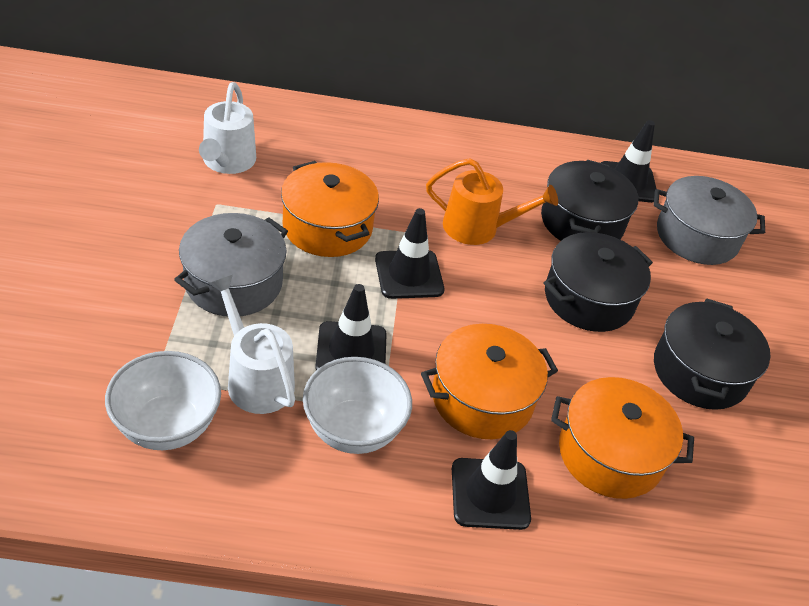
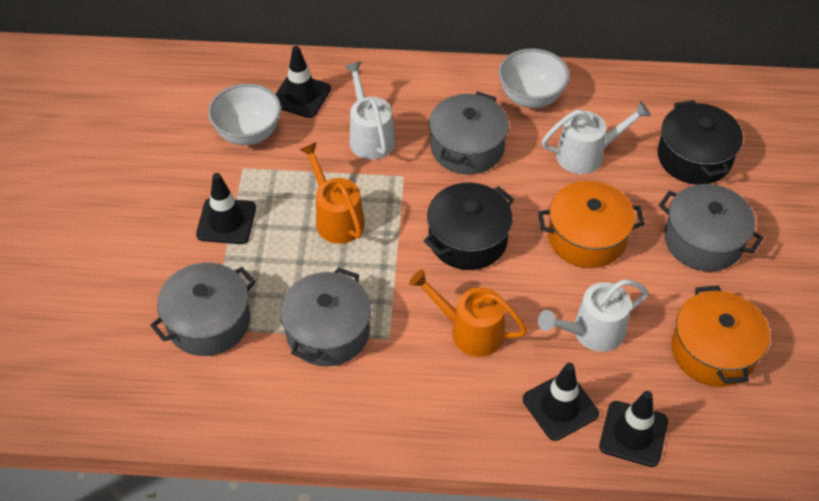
black pot: 3 -> 2
grey pot: 2 -> 4
orange pot: 3 -> 2
orange watering can: 1 -> 2
white watering can: 2 -> 3

